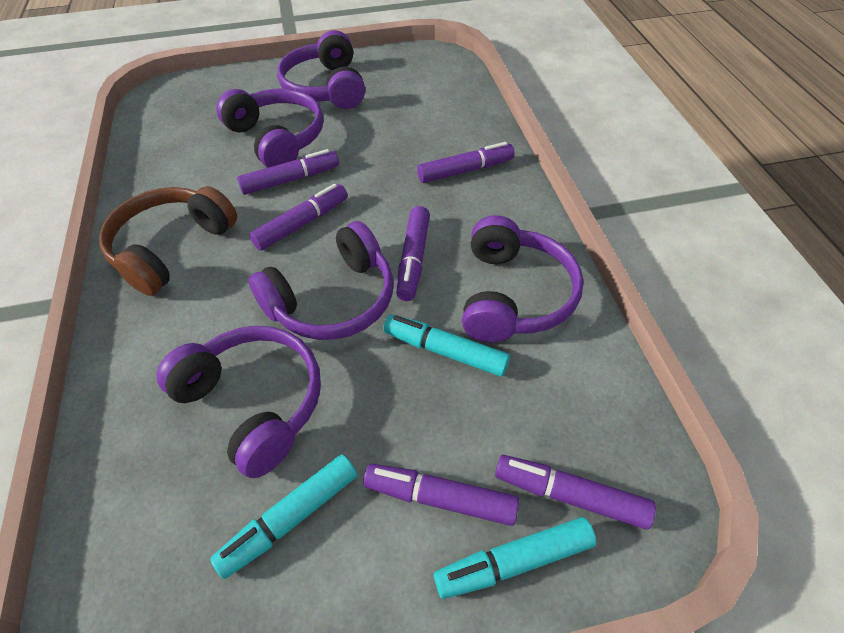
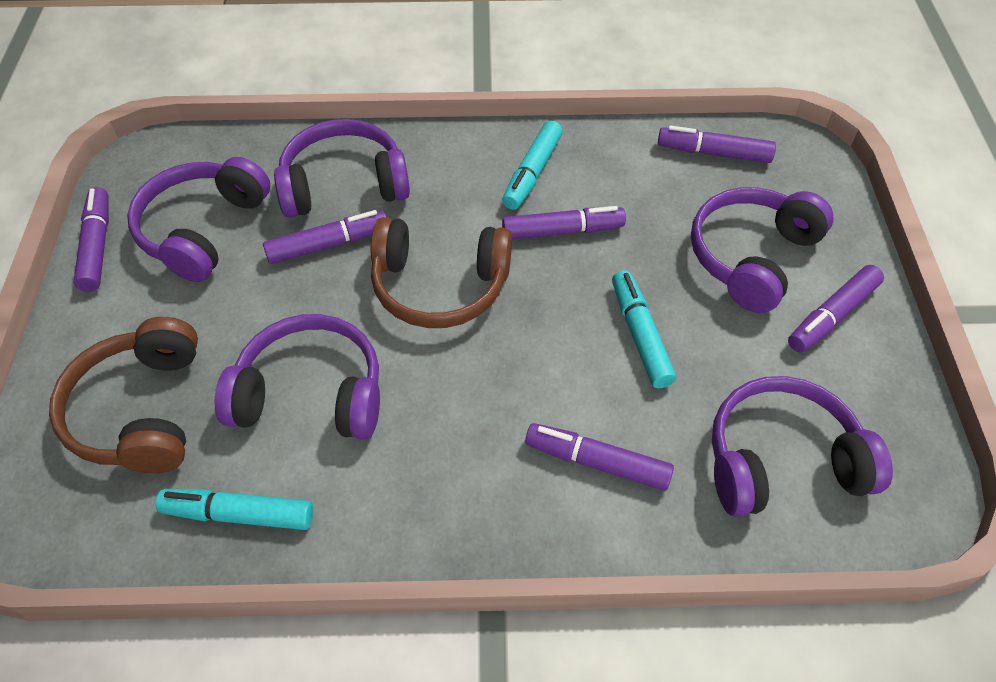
brown headphones: 1 -> 2

